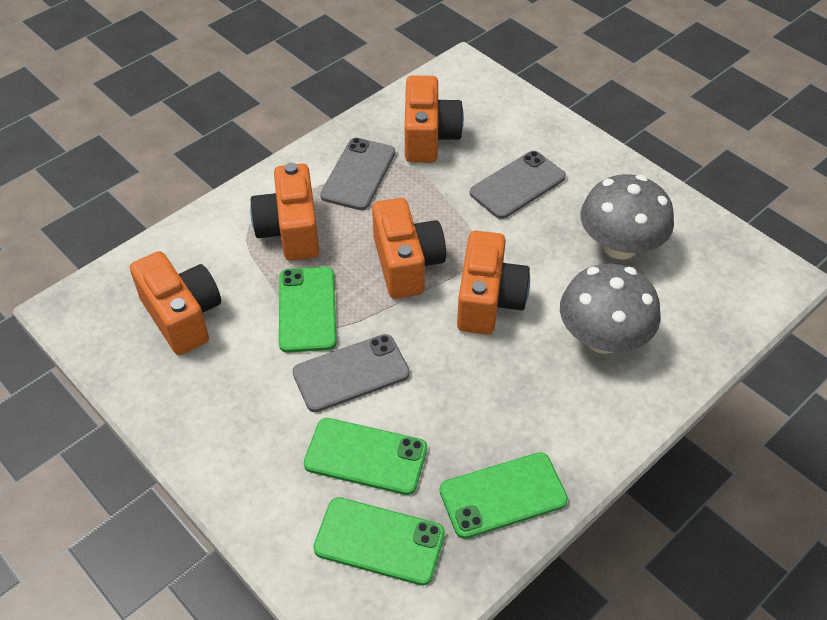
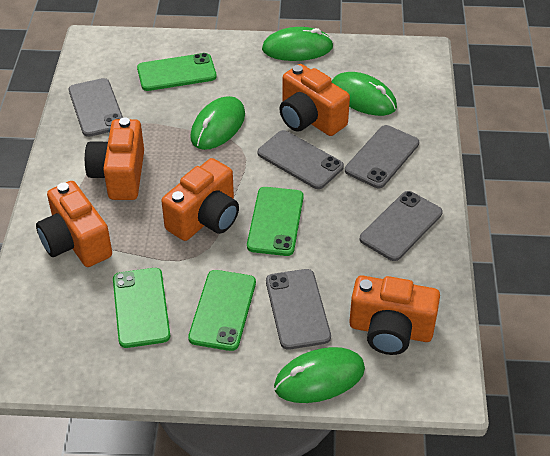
green mouse: 0 -> 4
grey mushroom: 2 -> 0
grey phone: 3 -> 5

